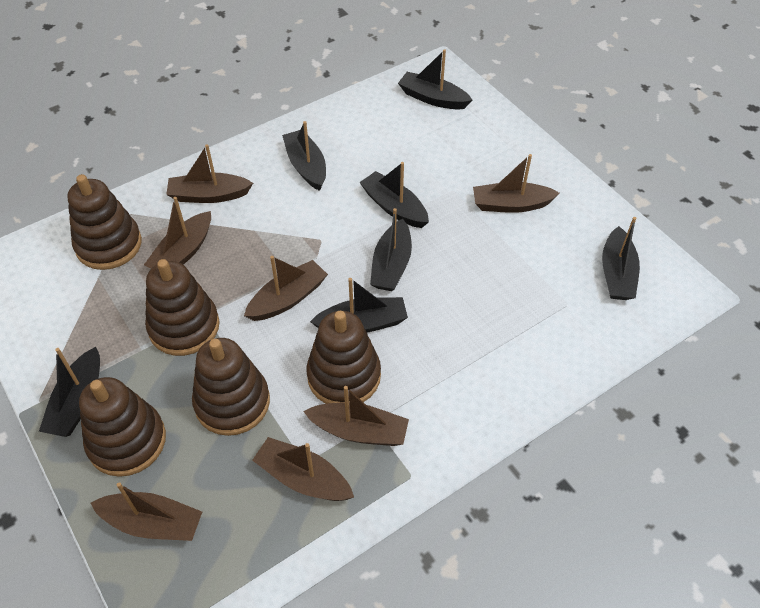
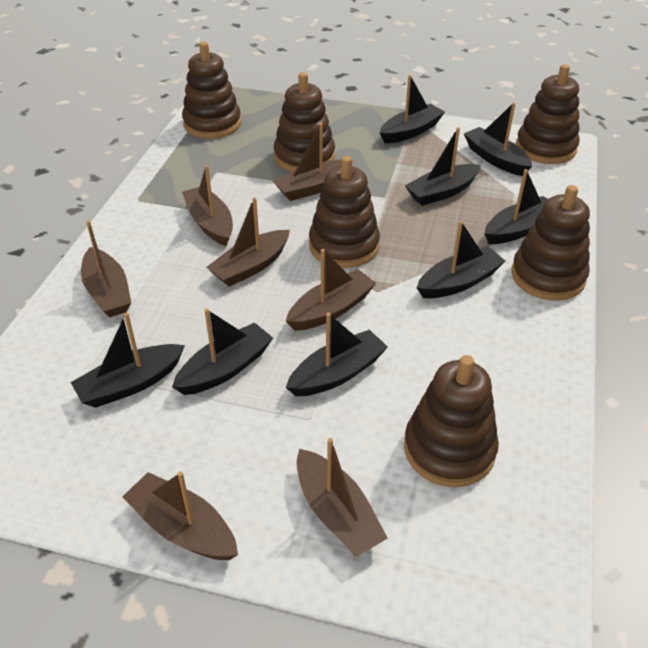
black boat: 7 -> 8
brown stacking toy: 5 -> 6

